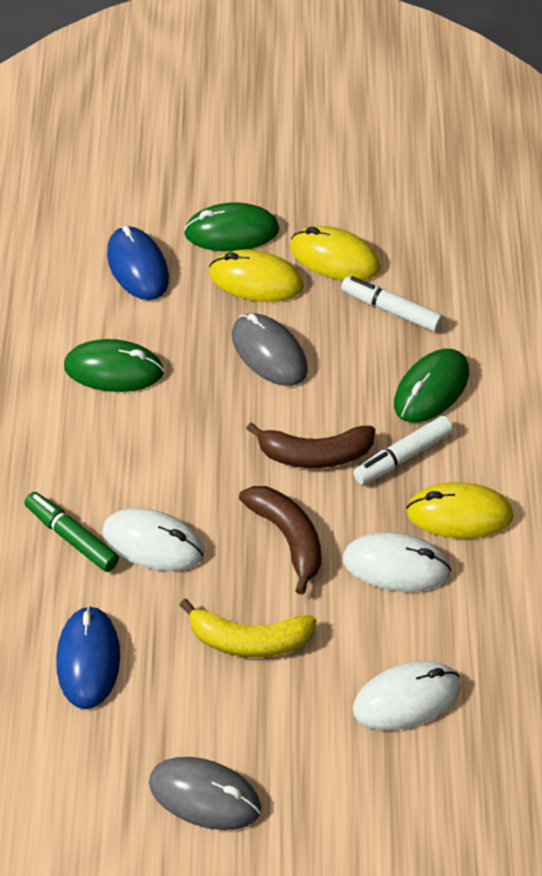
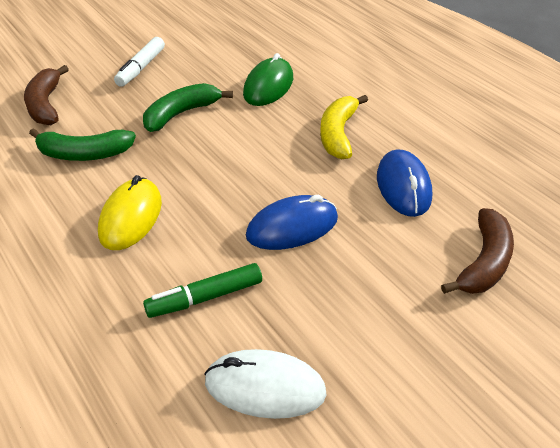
green banana: 0 -> 2
green mouse: 3 -> 1
grey mouse: 2 -> 0
white marker: 2 -> 1
white mouse: 3 -> 1
yellow mouse: 3 -> 1

